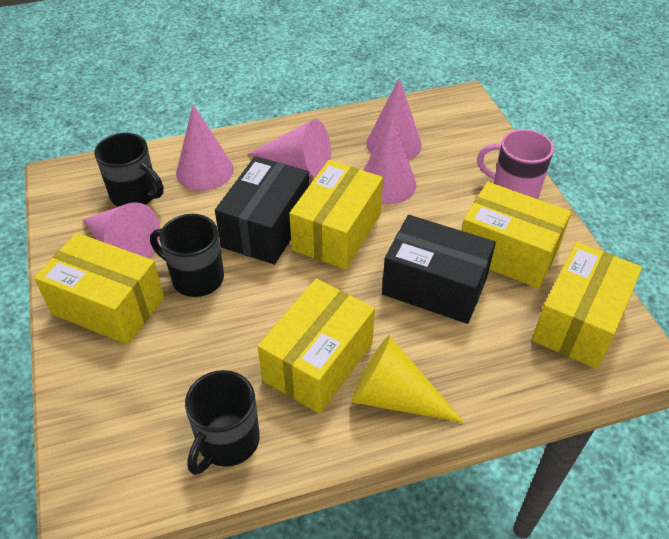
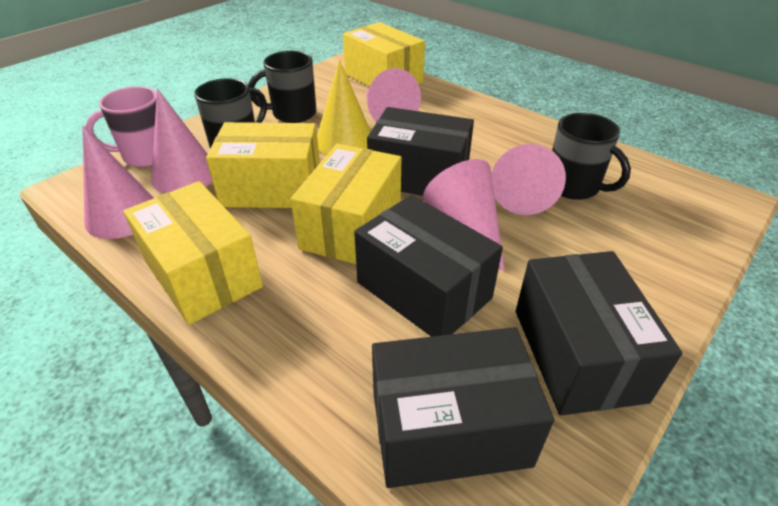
black box: 2 -> 4
yellow box: 5 -> 4

